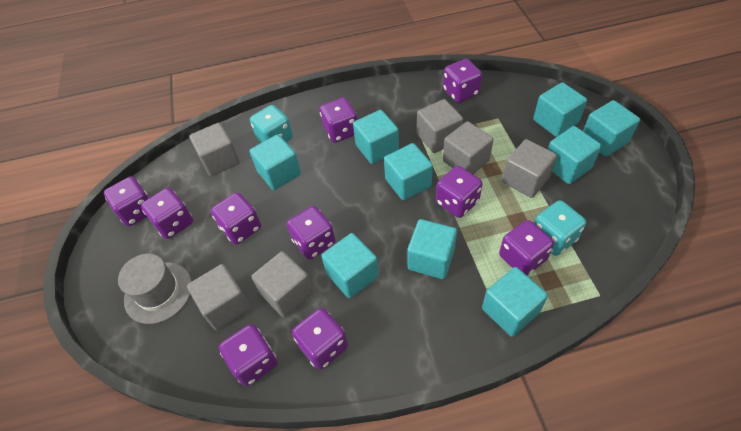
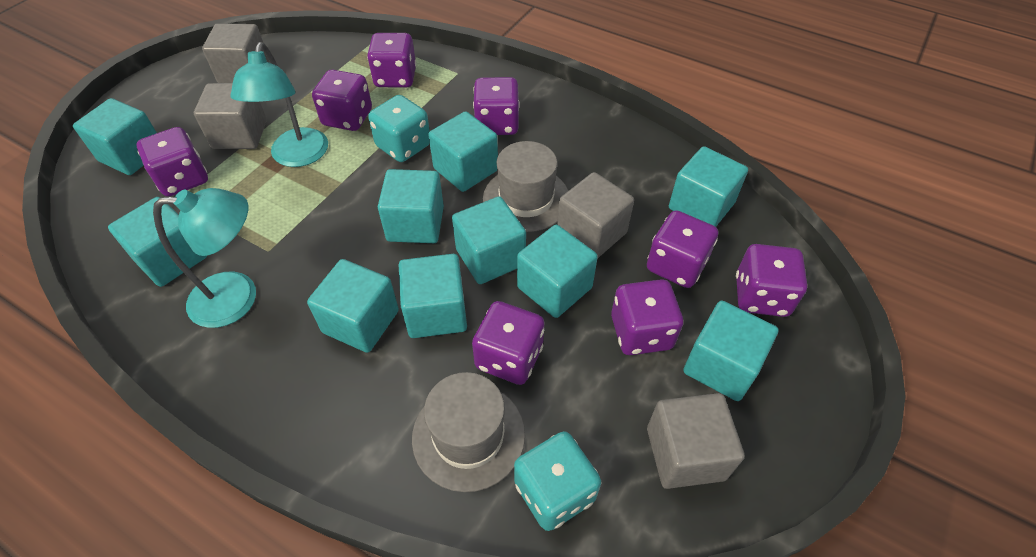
grey cube: 6 -> 4
grey hat: 1 -> 2
purple dice: 10 -> 8
turquoise cube: 9 -> 10
turquoise lamp: 0 -> 2

